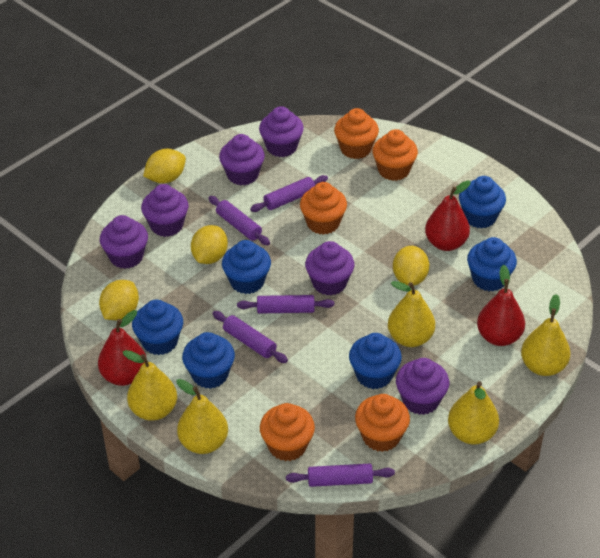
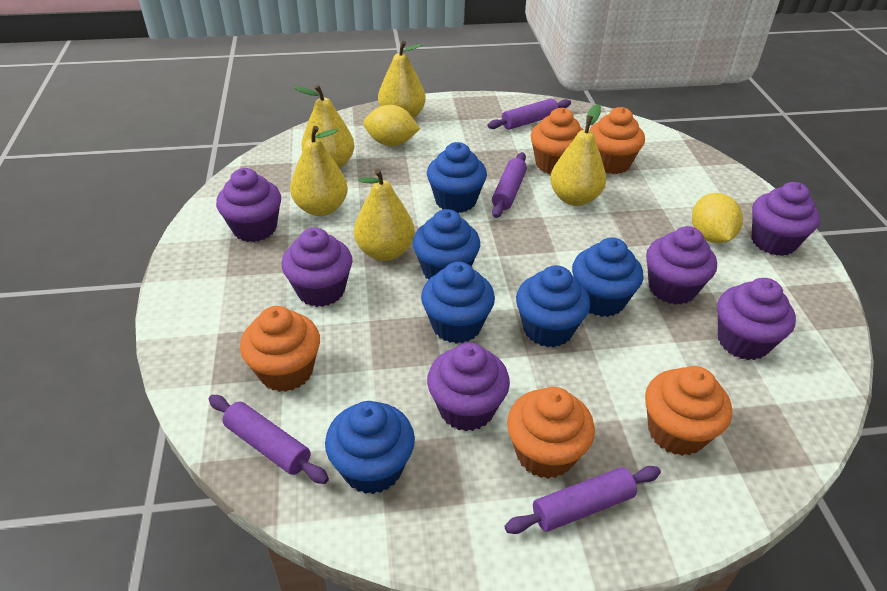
purple rolling pin: 5 -> 4
red pear: 3 -> 0
yellow lemon: 4 -> 2

